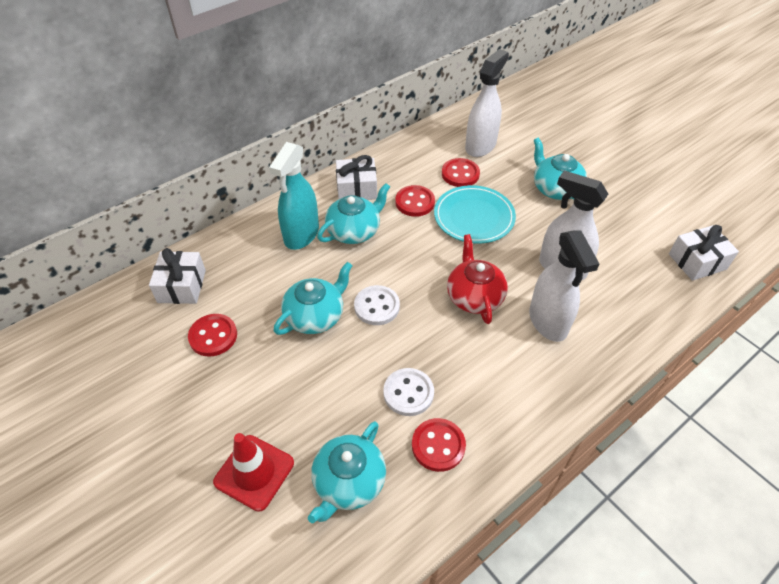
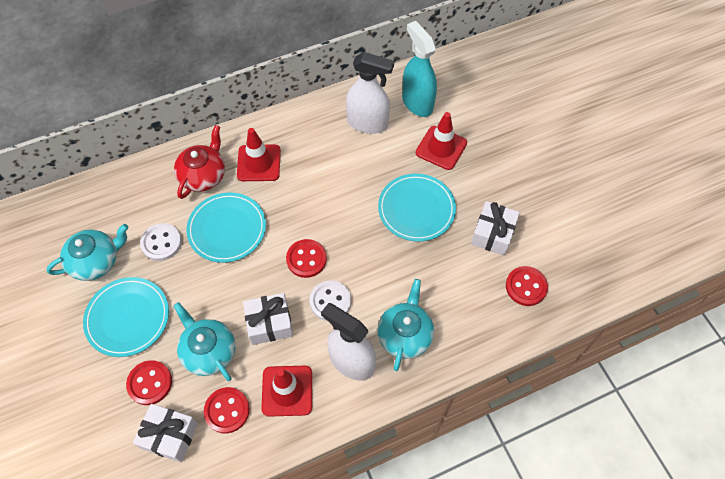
red traffic cone: 1 -> 3
turquoise plate: 1 -> 3
turquoise teapot: 4 -> 3
white spray bottle: 3 -> 2

